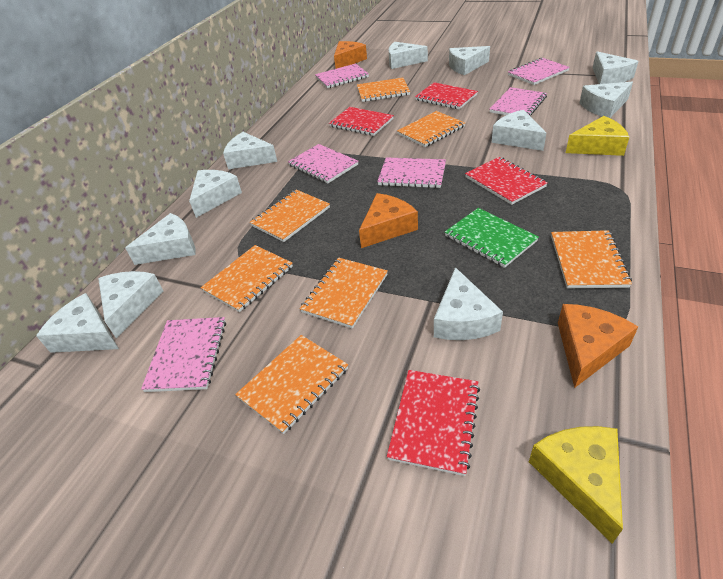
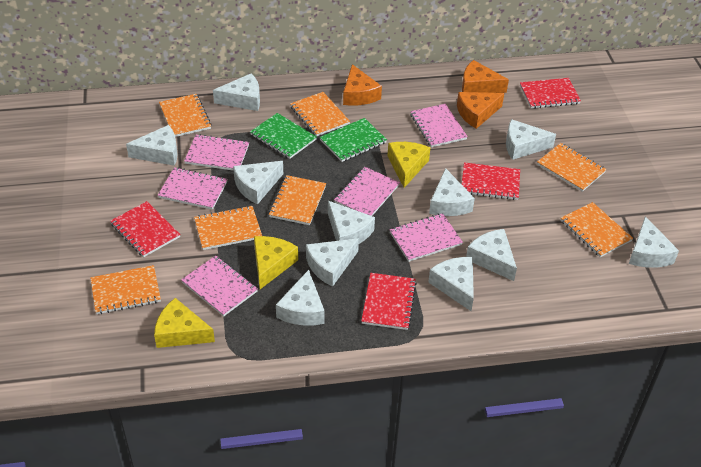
green notebook: 1 -> 2
yellow cheese: 2 -> 3

